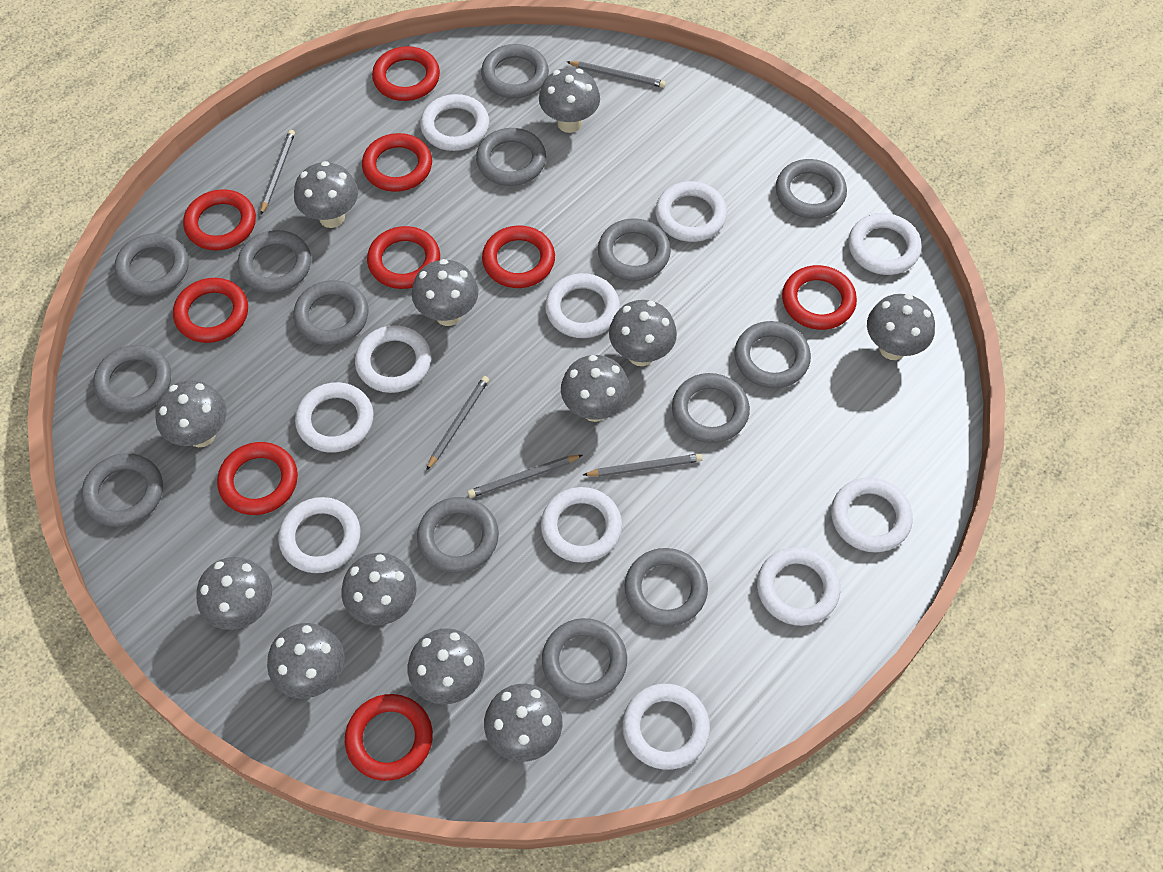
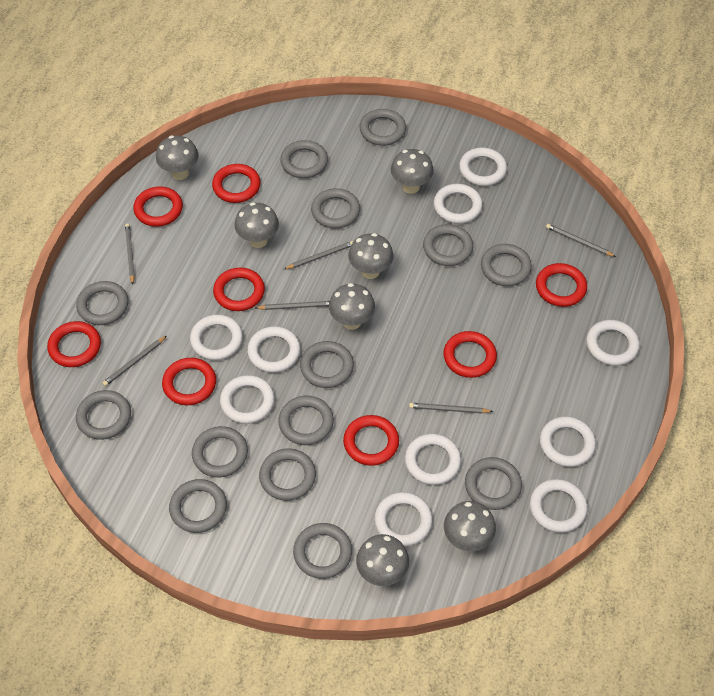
grey mushroom: 12 -> 7
grey pencil: 5 -> 6
red ring: 9 -> 8
white ring: 11 -> 10

